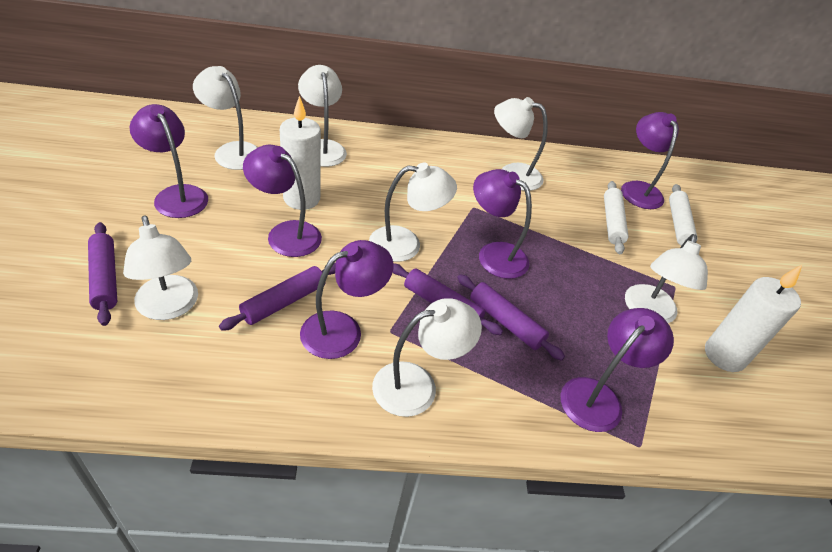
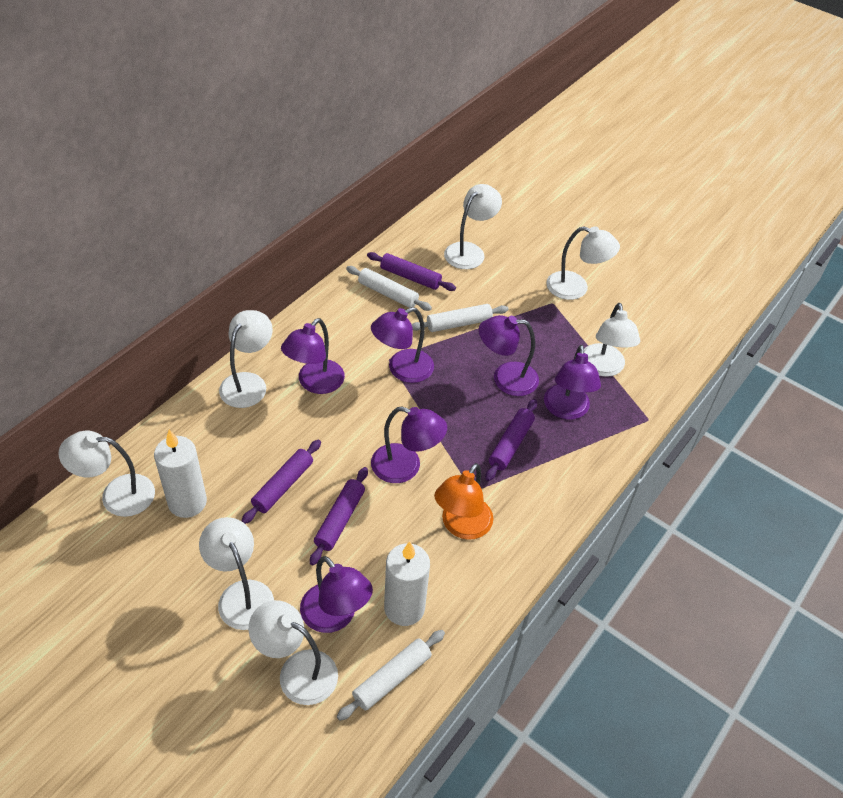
orange lamp: 0 -> 1
white rolling pin: 2 -> 3

